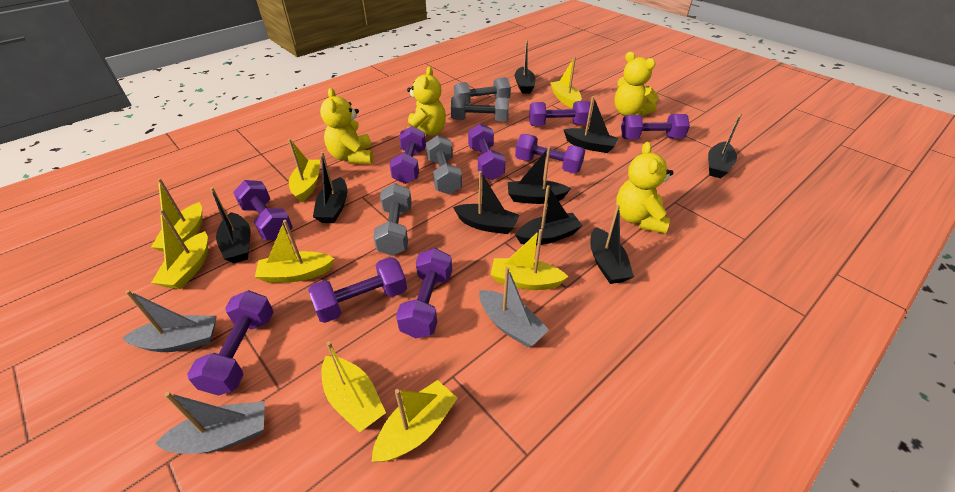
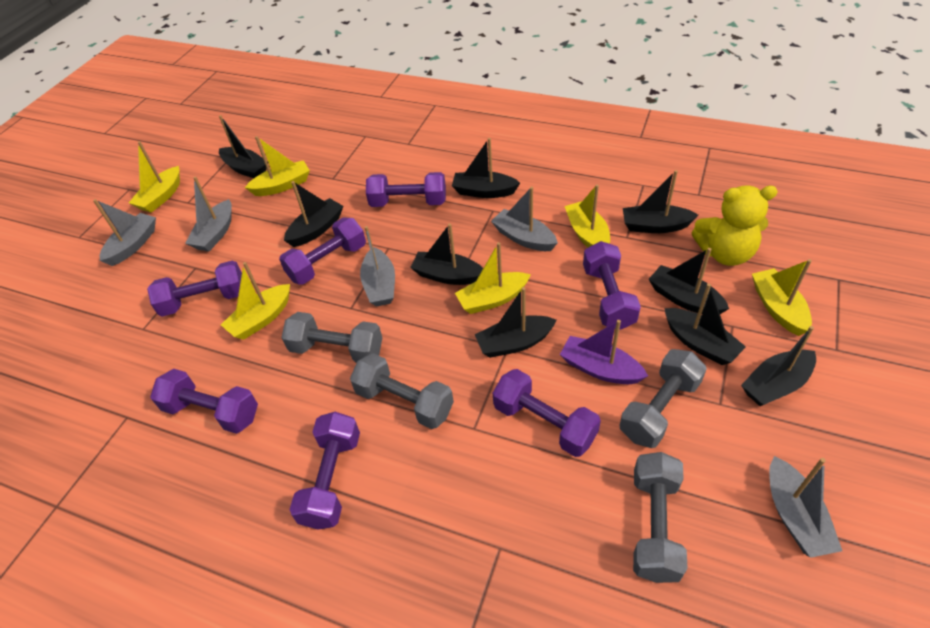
grey boat: 3 -> 5
purple boat: 0 -> 1
purple dumbbell: 9 -> 7
yellow boat: 8 -> 6
yellow teddy bear: 4 -> 1

